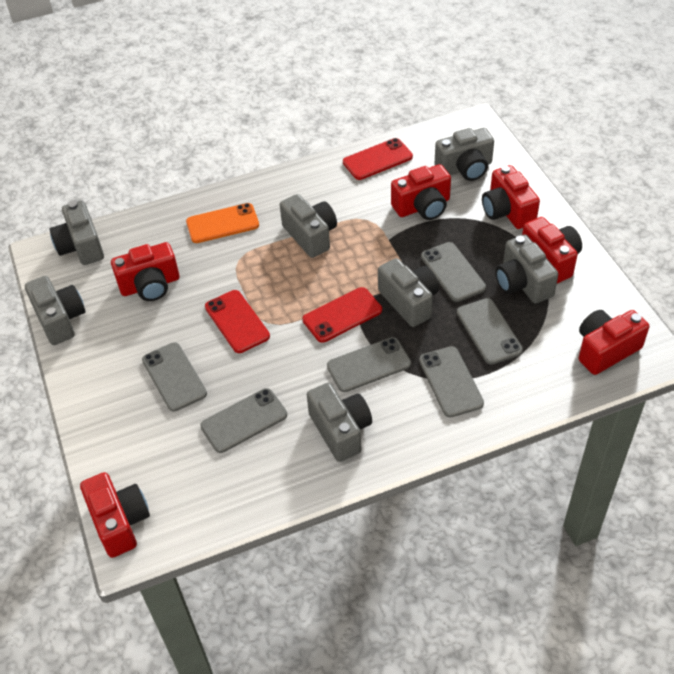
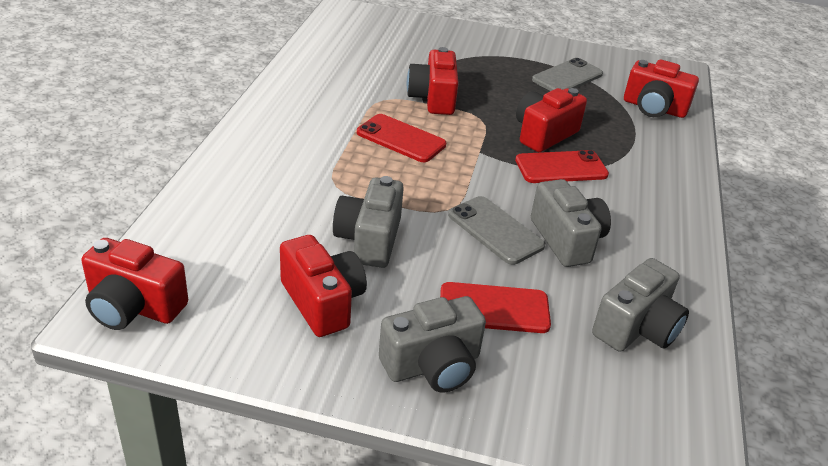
grey camera: 7 -> 4
grey phone: 6 -> 2
orange phone: 1 -> 0
red camera: 6 -> 5

